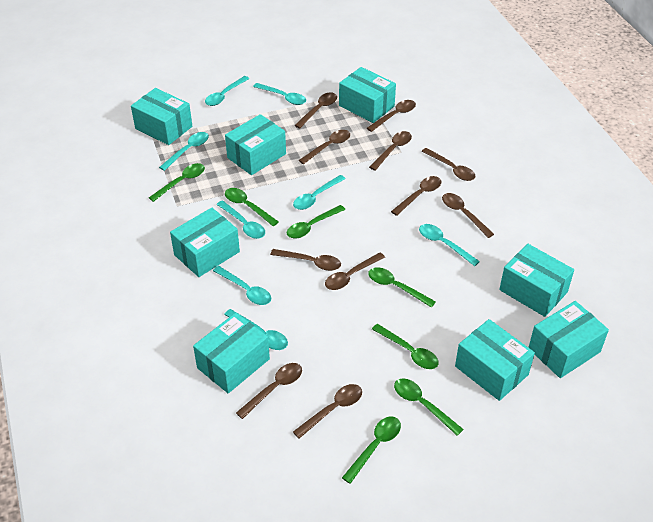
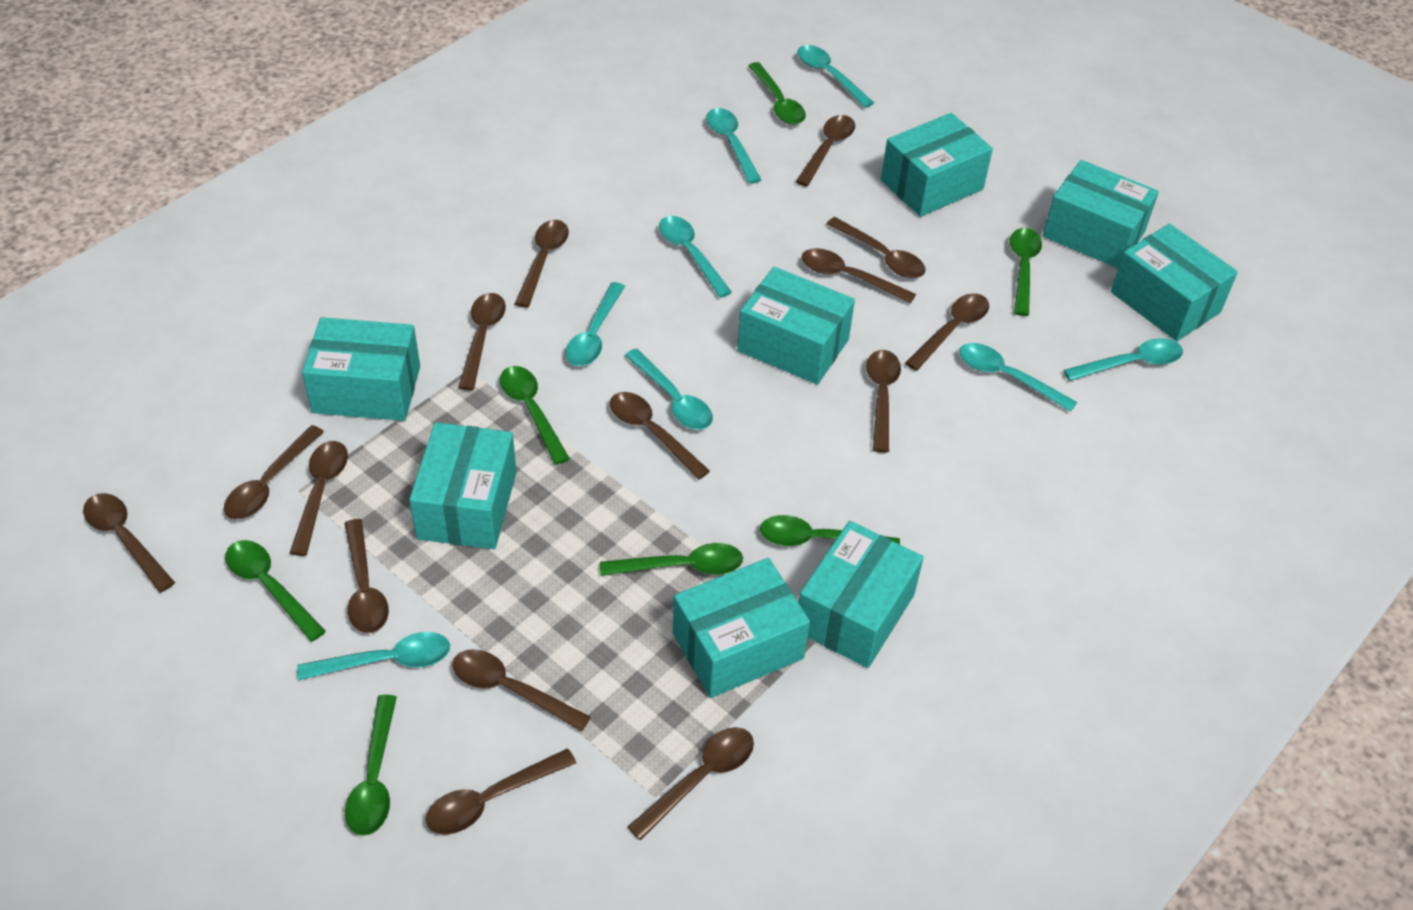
brown spoon: 11 -> 15

